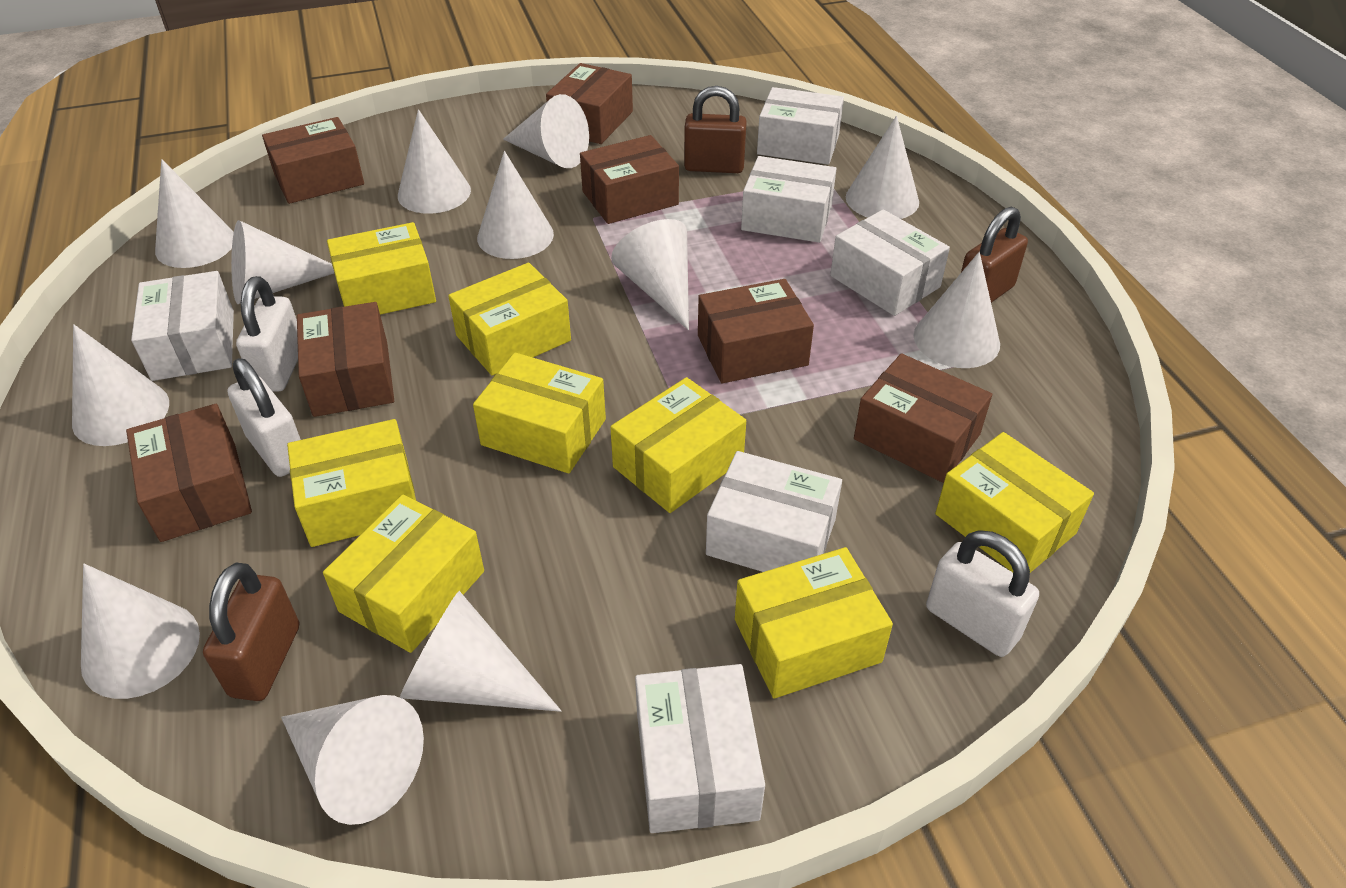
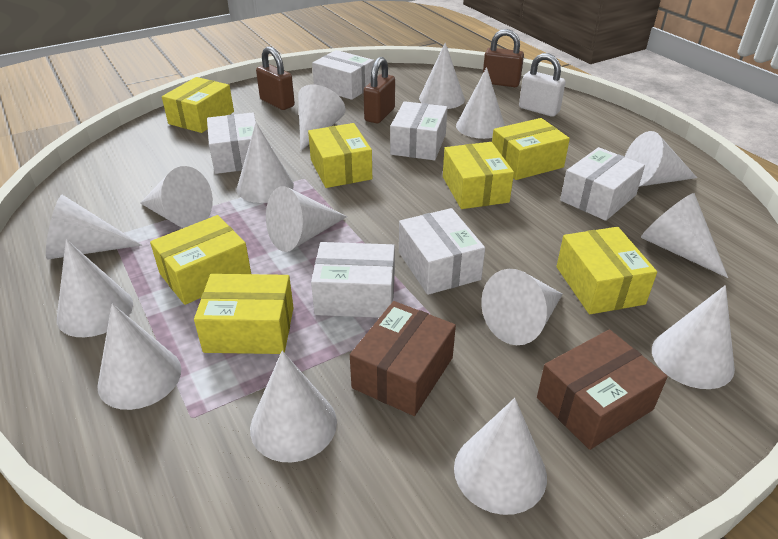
brown box: 7 -> 2
white cone: 12 -> 15
white padlock: 3 -> 1
yellow box: 8 -> 7

